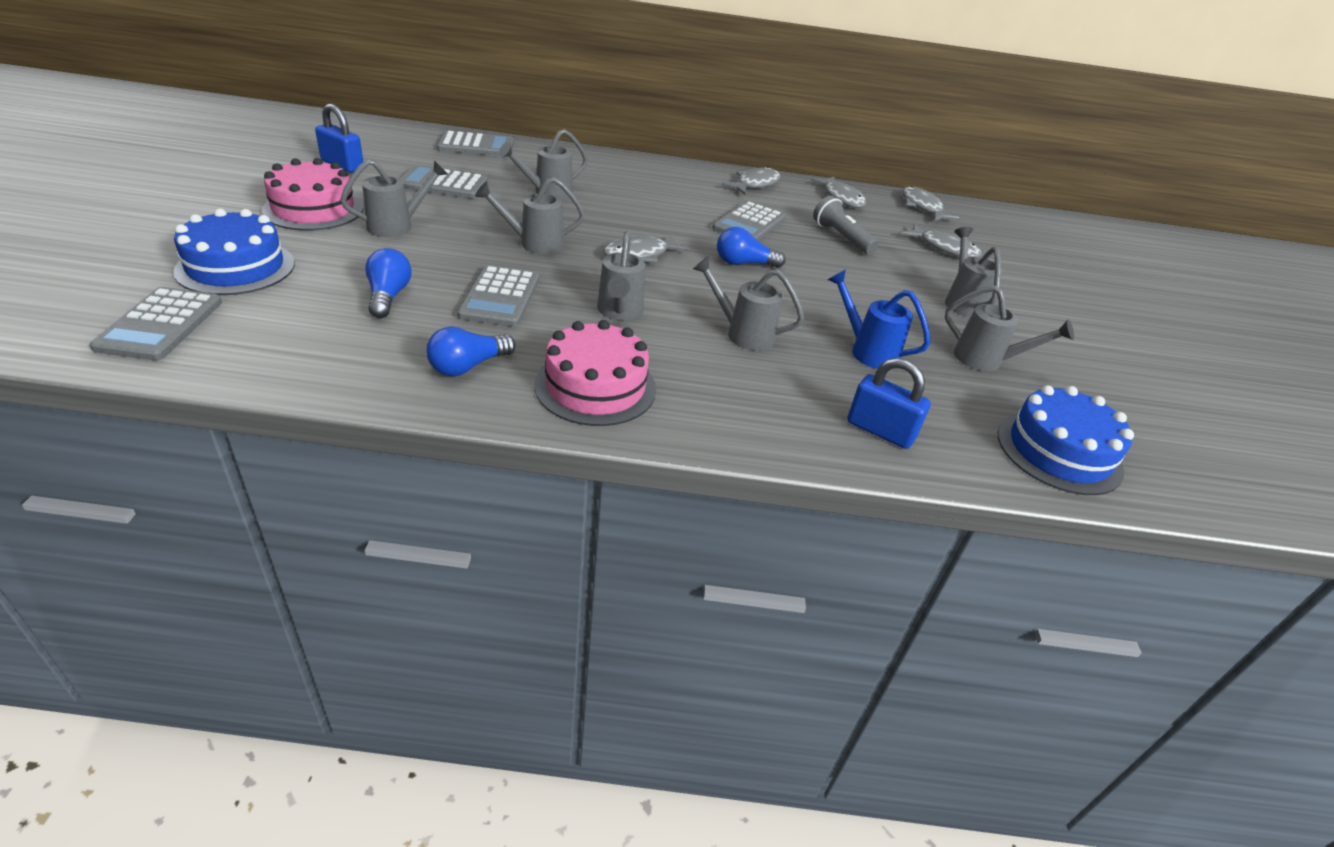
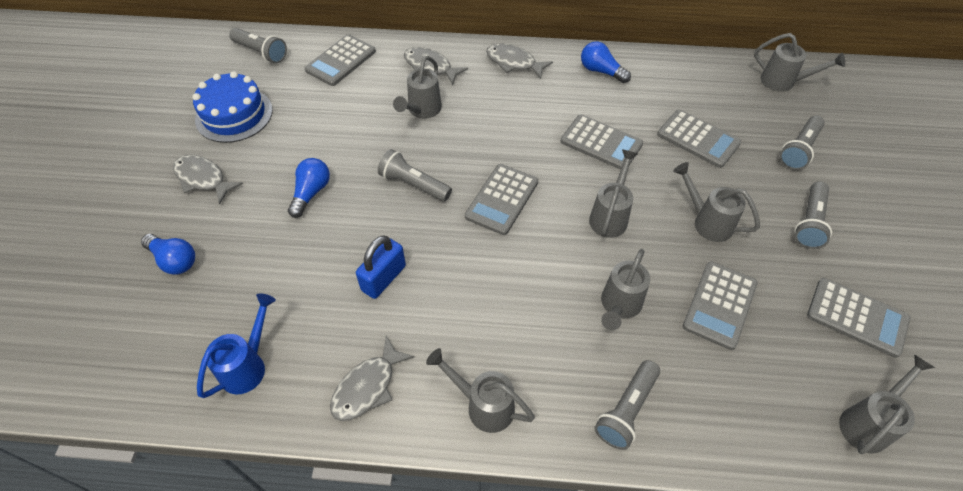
blue cake: 2 -> 1
blue padlock: 2 -> 1
grey calculator: 5 -> 6
grey fish: 5 -> 4
grey flashlight: 1 -> 5
pink cake: 2 -> 0

